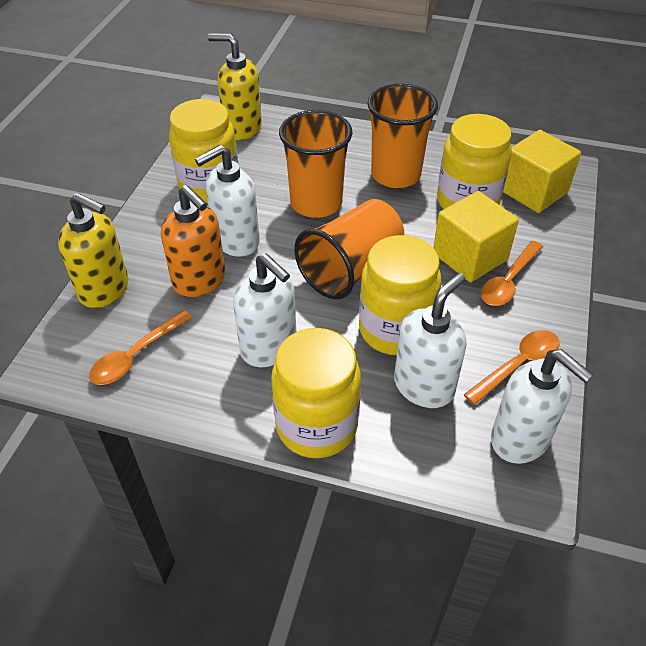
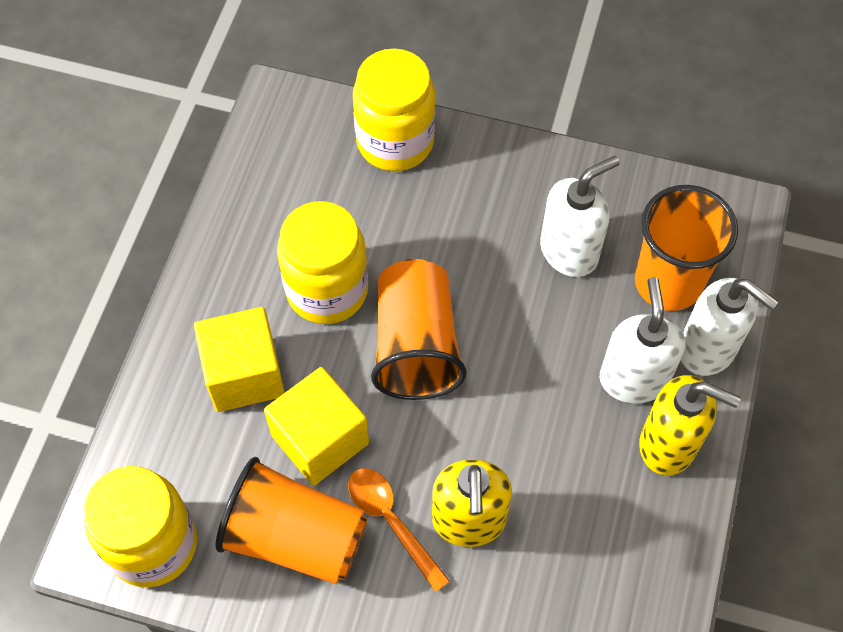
orange soap dispenser: 1 -> 0
orange spoon: 3 -> 1
white soap dispenser: 4 -> 3
yellow jar: 4 -> 3

